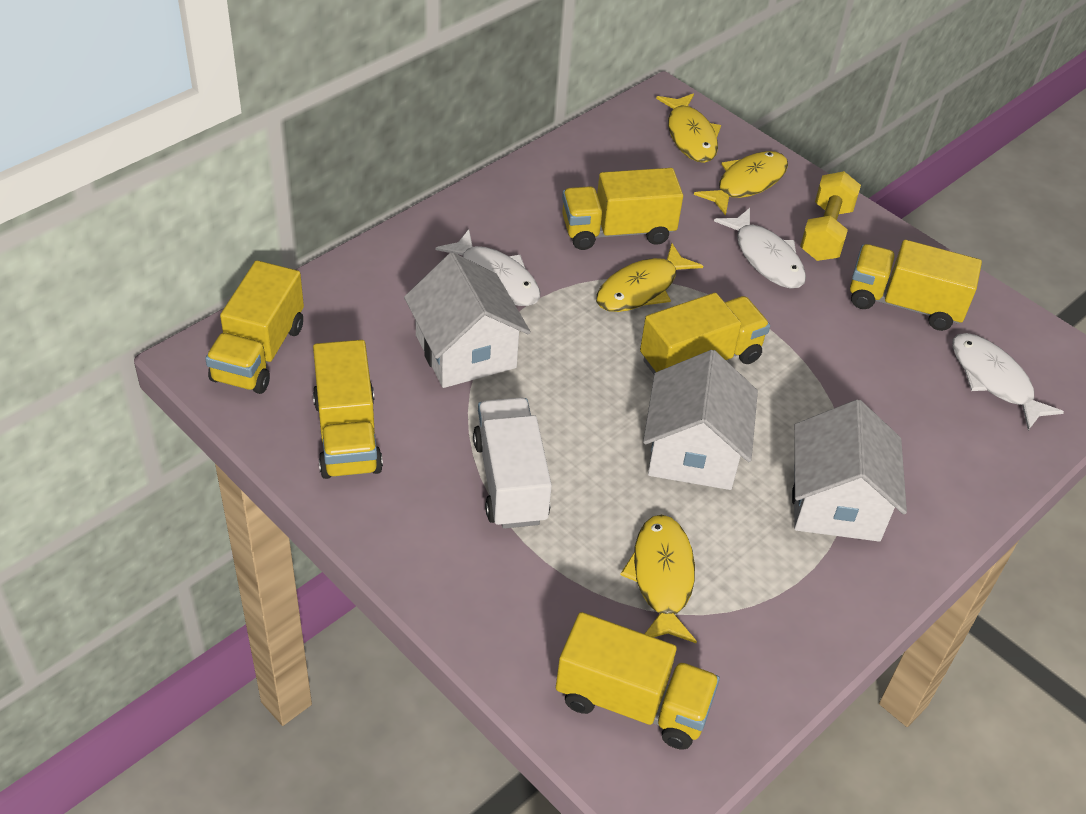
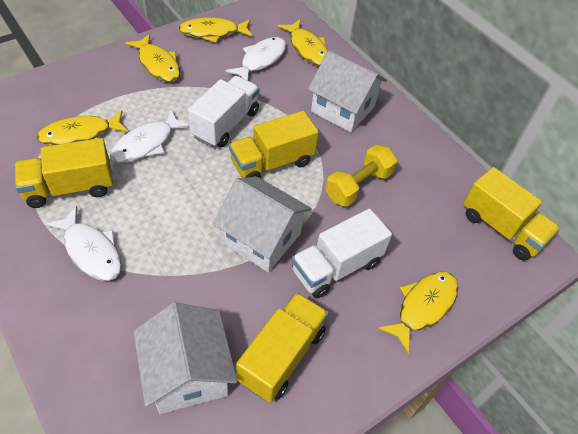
white truck: 1 -> 2
yellow fish: 4 -> 5
yellow truck: 6 -> 4

